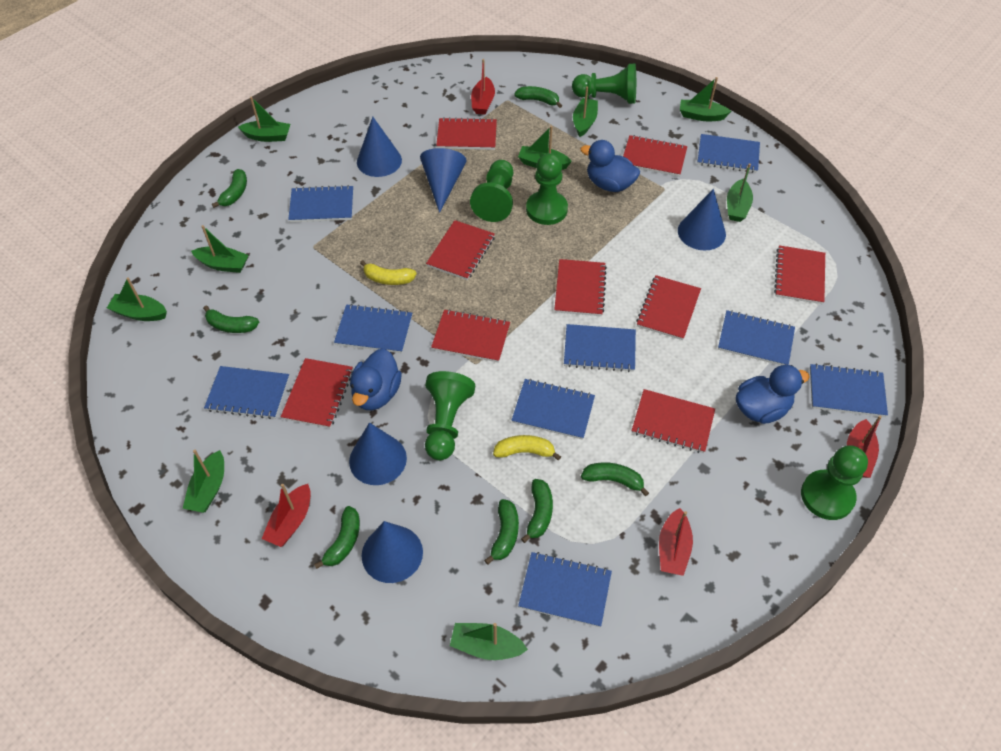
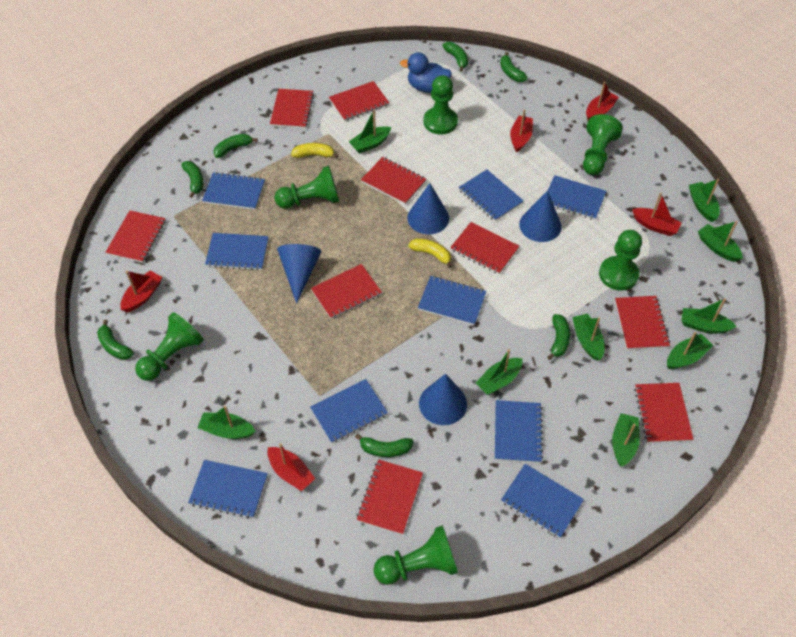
blue cone: 5 -> 4
blue duck: 3 -> 1
green pawn: 5 -> 6
red boat: 4 -> 5

